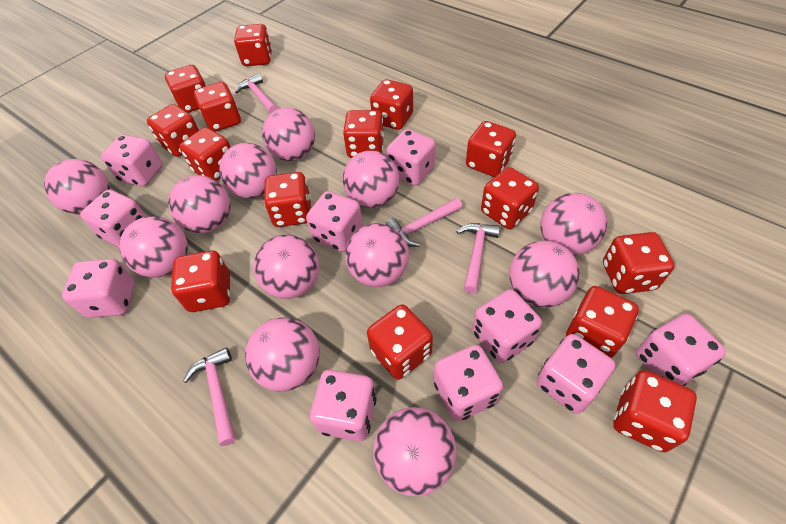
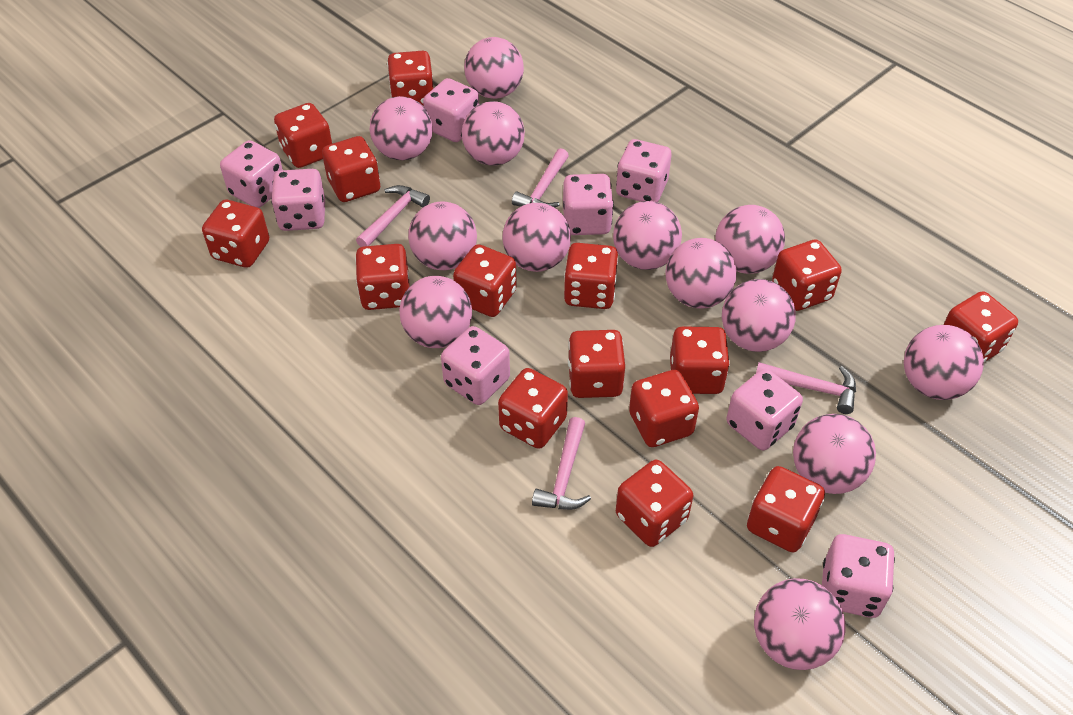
pink ball: 12 -> 13
pink dice: 10 -> 8

